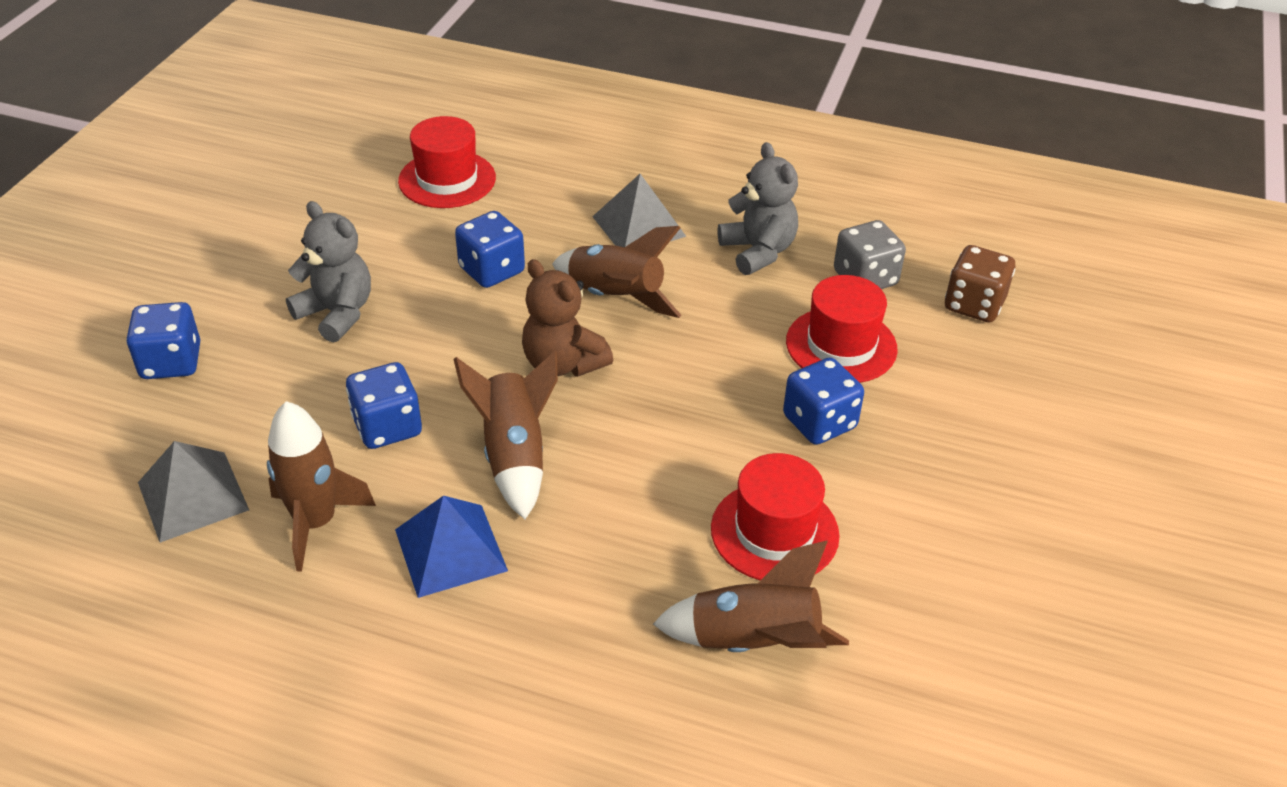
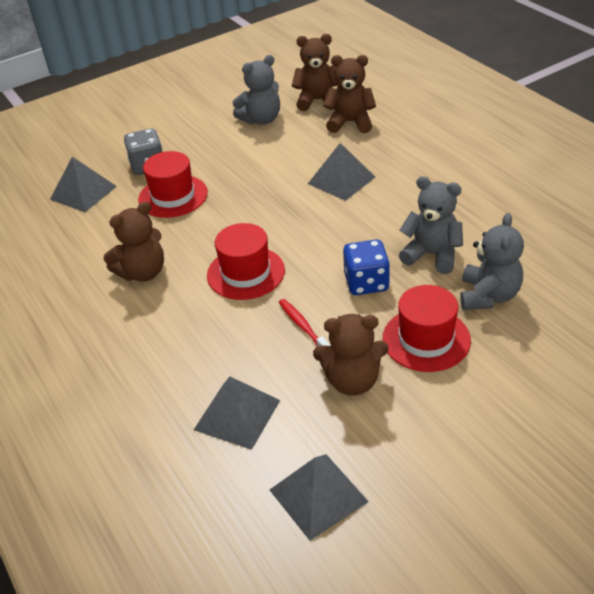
blue dice: 4 -> 1
blue pyramid: 1 -> 0
brown dice: 1 -> 0
brown rocket: 4 -> 0
brown teddy bear: 1 -> 4
grey pyramid: 2 -> 4
grey teddy bear: 2 -> 3
red toothbrush: 0 -> 1

